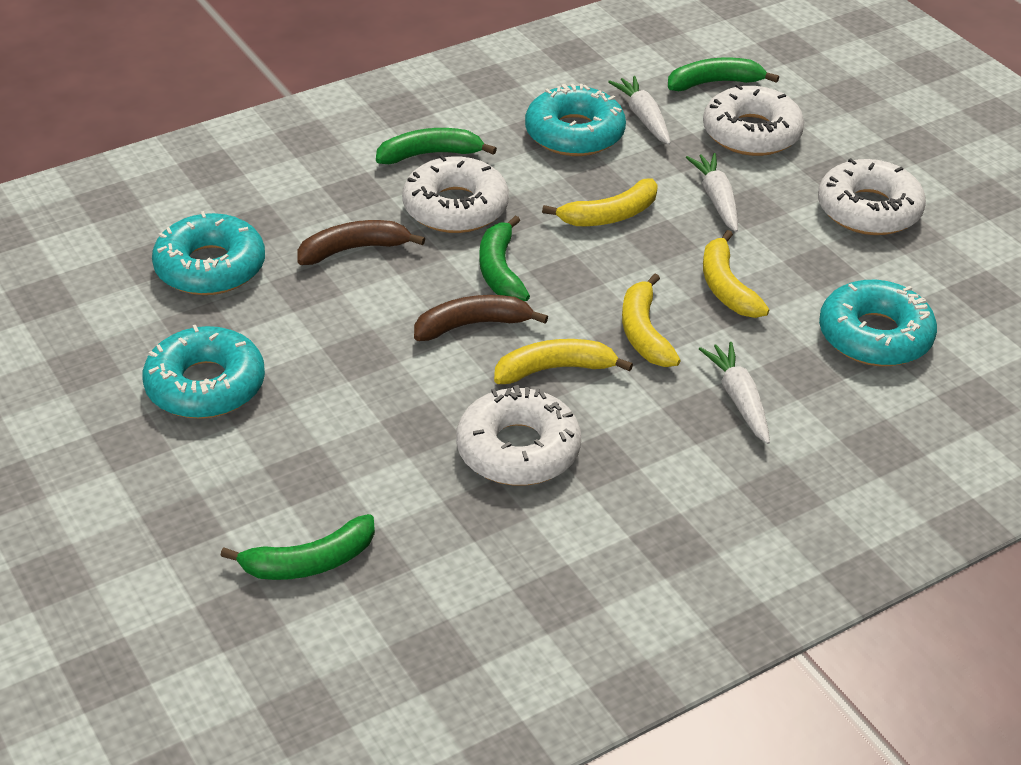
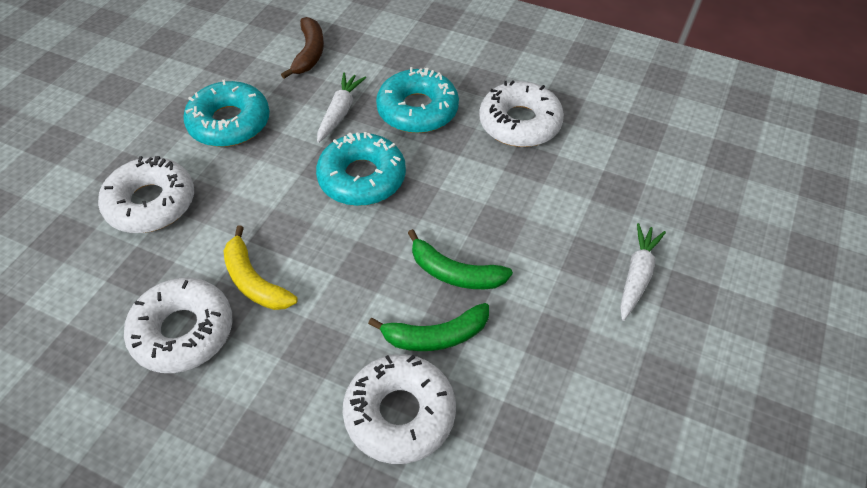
brown banana: 2 -> 1
green banana: 4 -> 2
turquoise donut: 4 -> 3
white carrot: 3 -> 2
yellow banana: 4 -> 1

